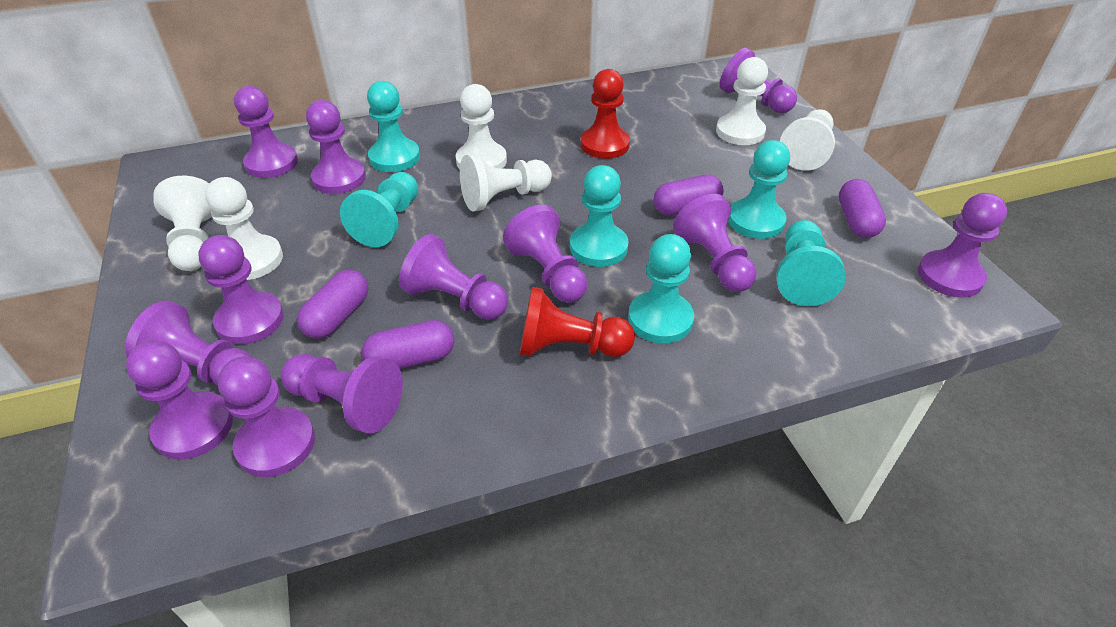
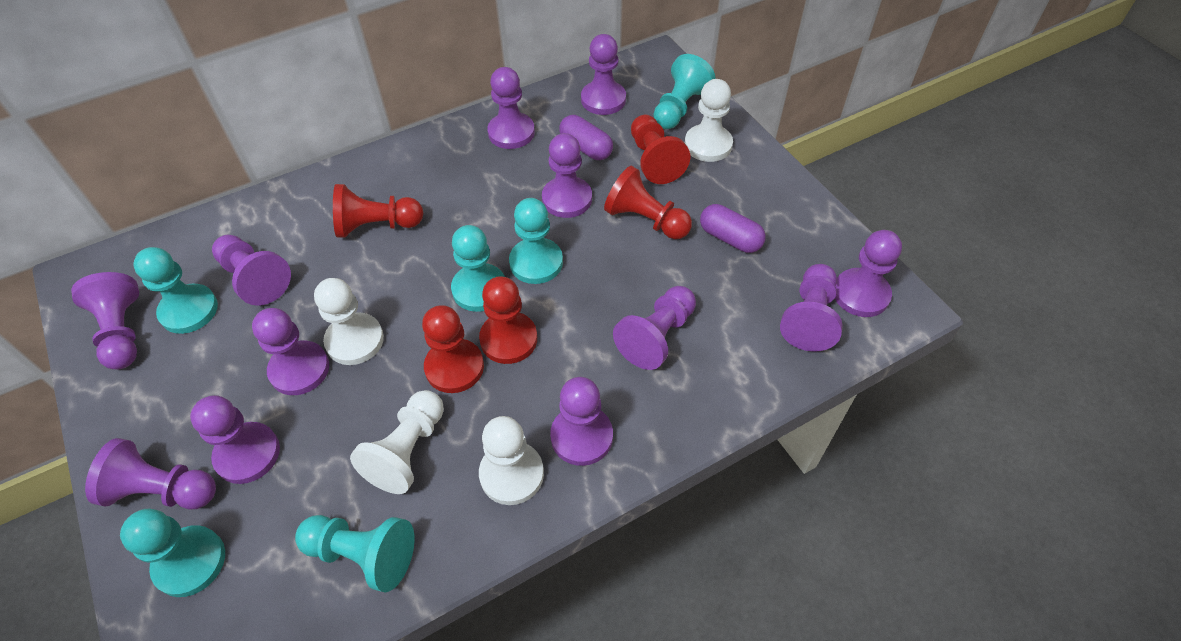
purple capsule: 4 -> 2
red pawn: 2 -> 5
white pawn: 6 -> 4

